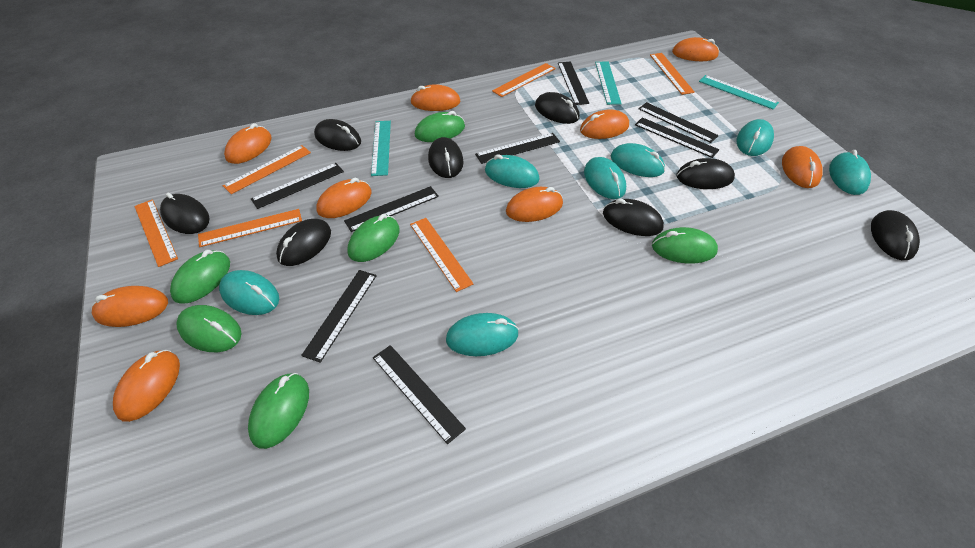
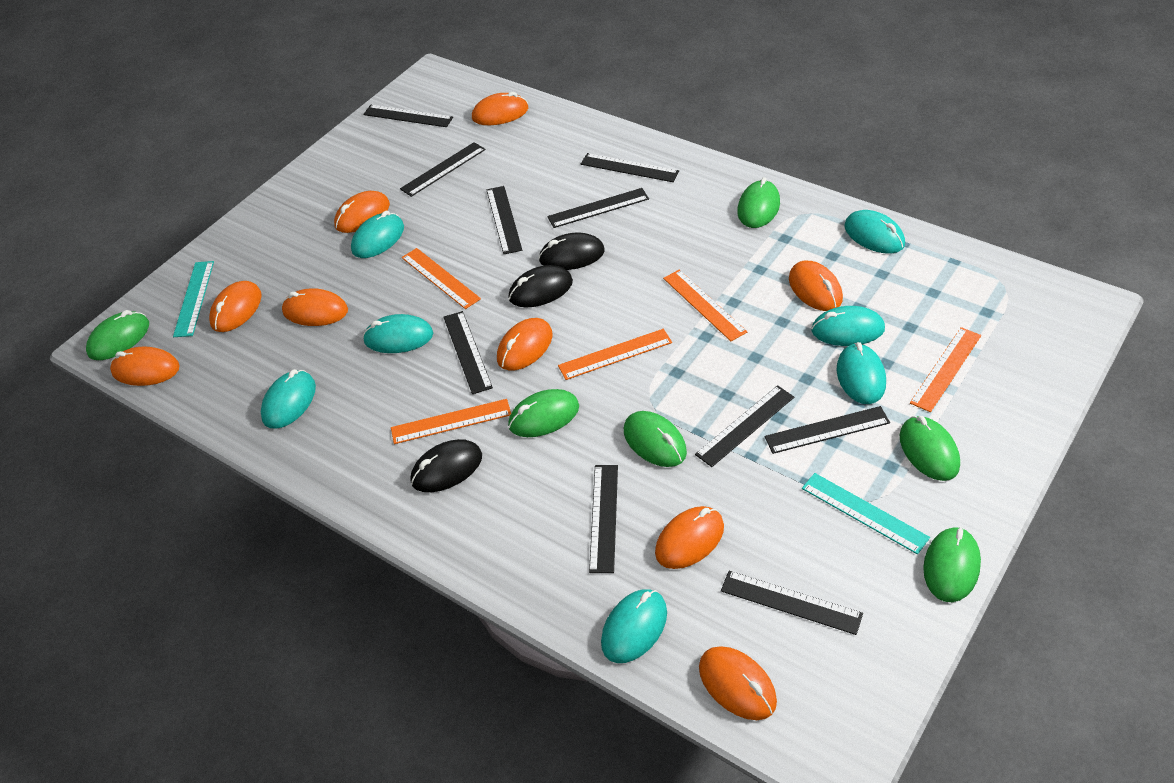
black mouse: 8 -> 3
black ruler: 8 -> 10
orange ruler: 6 -> 5
turquoise ruler: 3 -> 2

